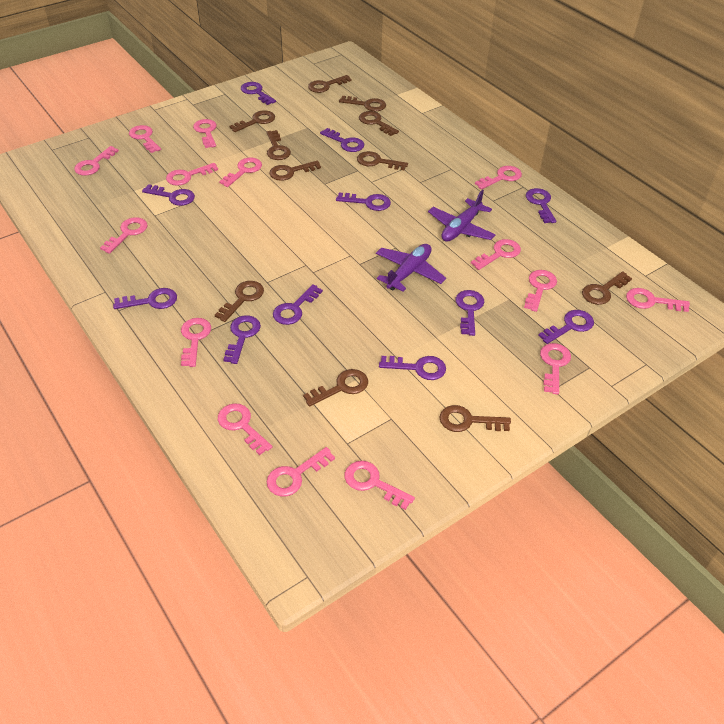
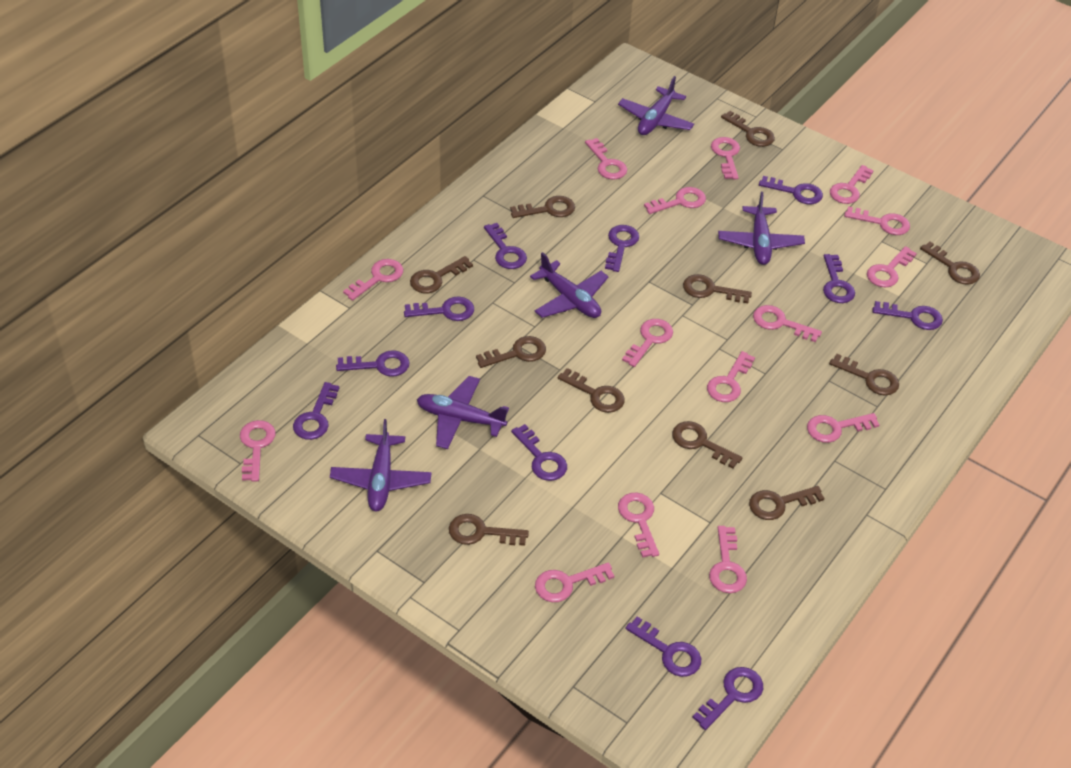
purple plane: 2 -> 5

